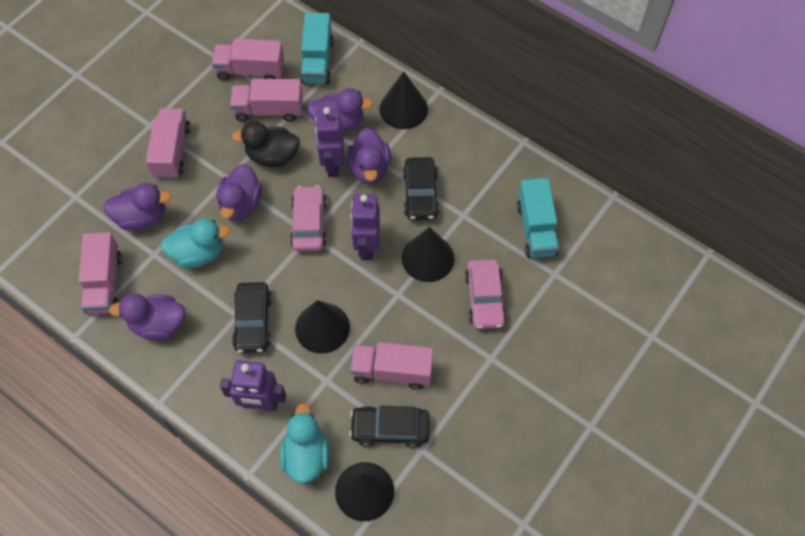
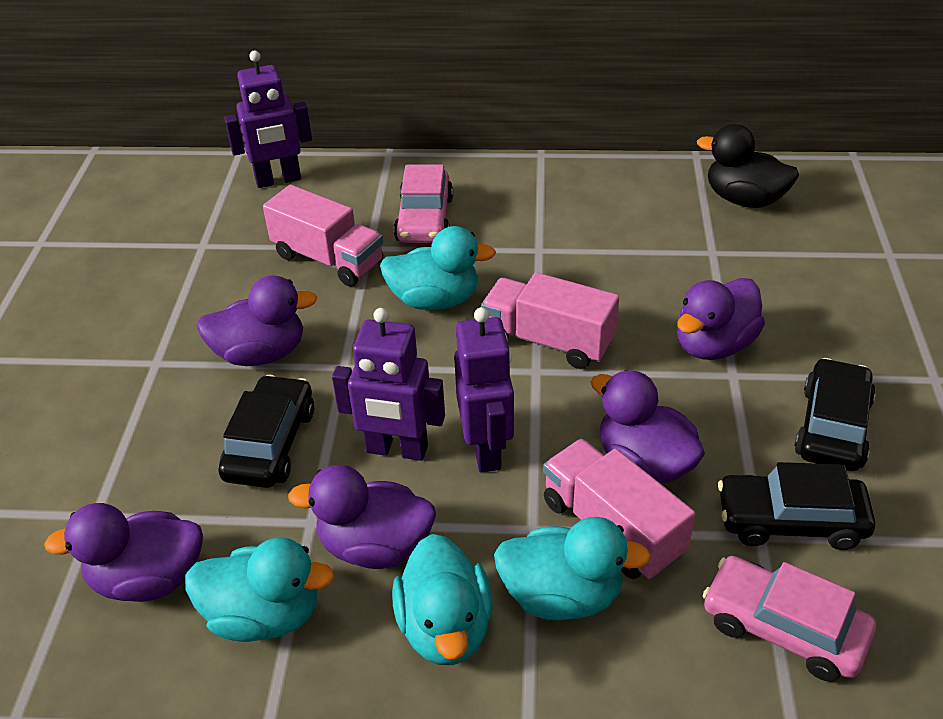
black cone: 4 -> 0
pink truck: 5 -> 3
turquoise duck: 2 -> 4
turquoise truck: 2 -> 0

